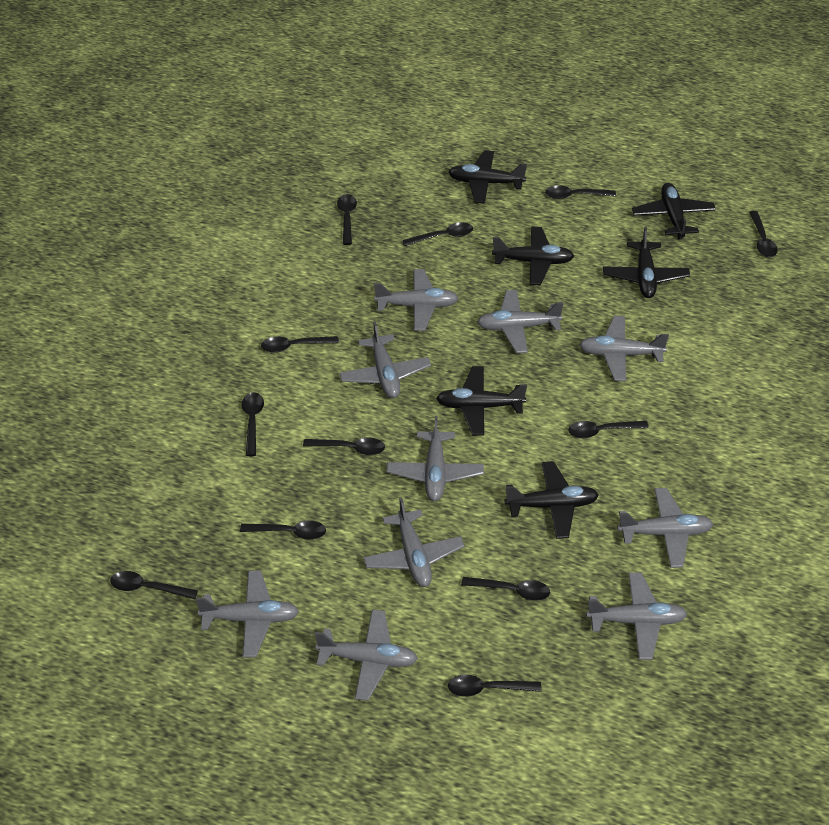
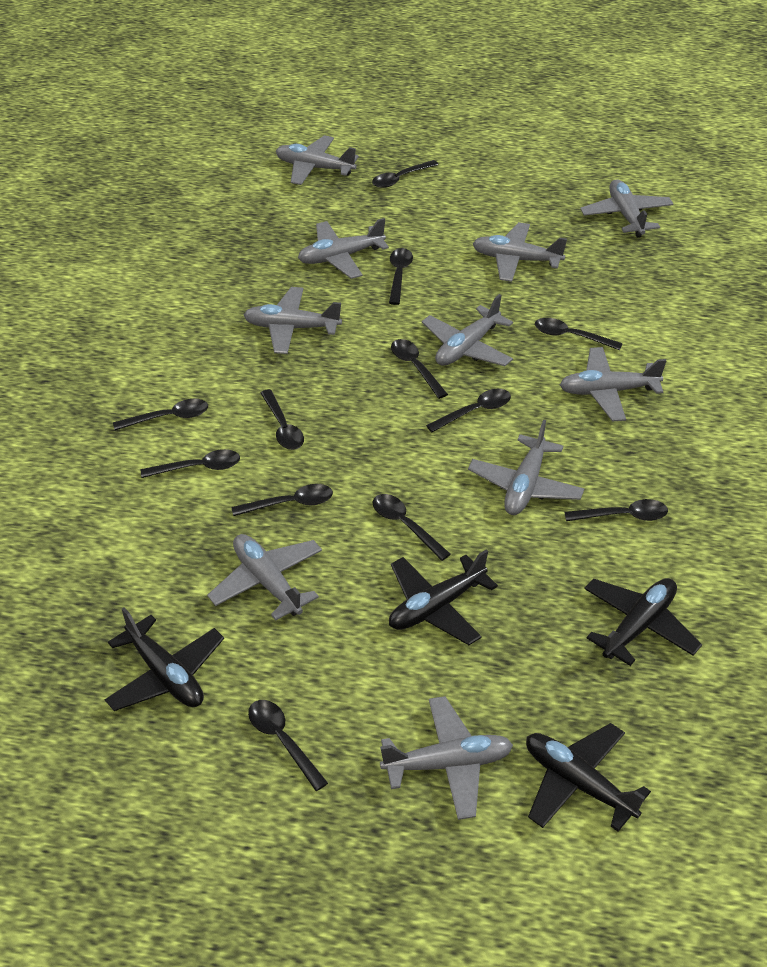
black plane: 6 -> 4

